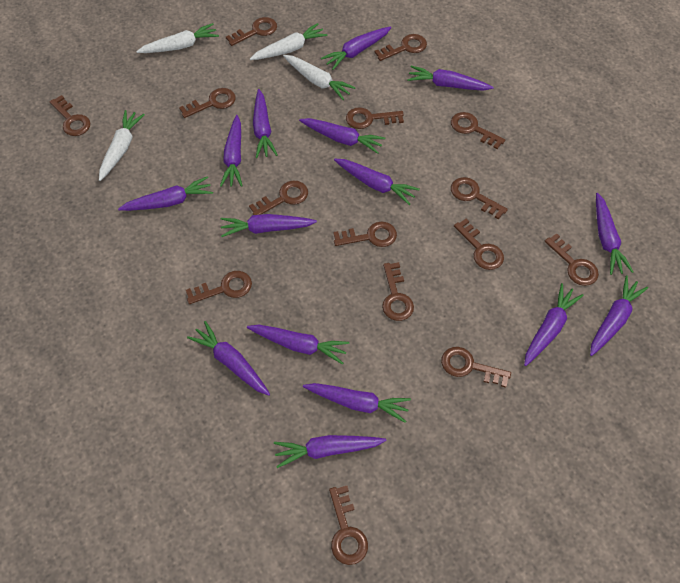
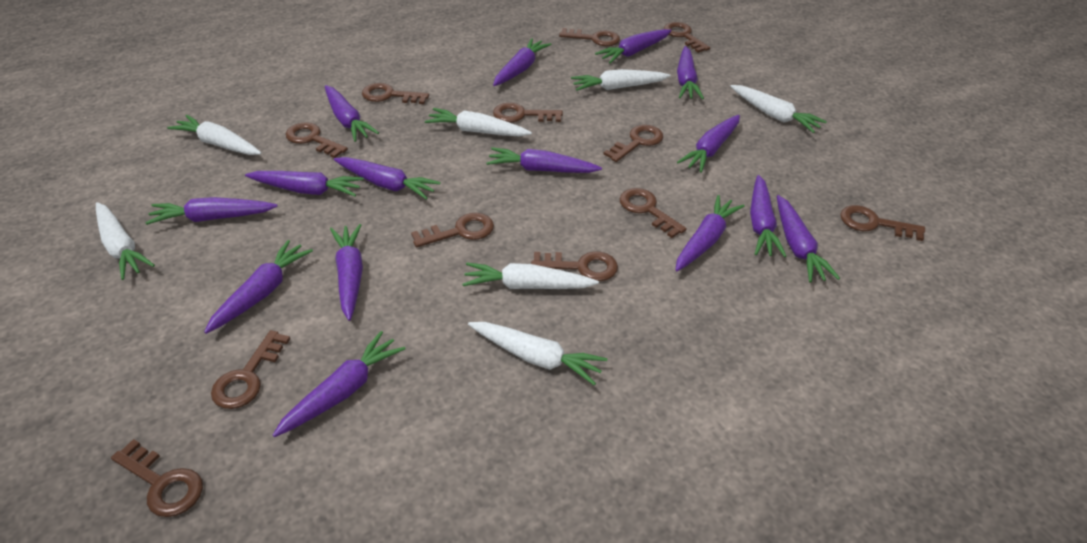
brown key: 15 -> 12
white carrot: 4 -> 7

